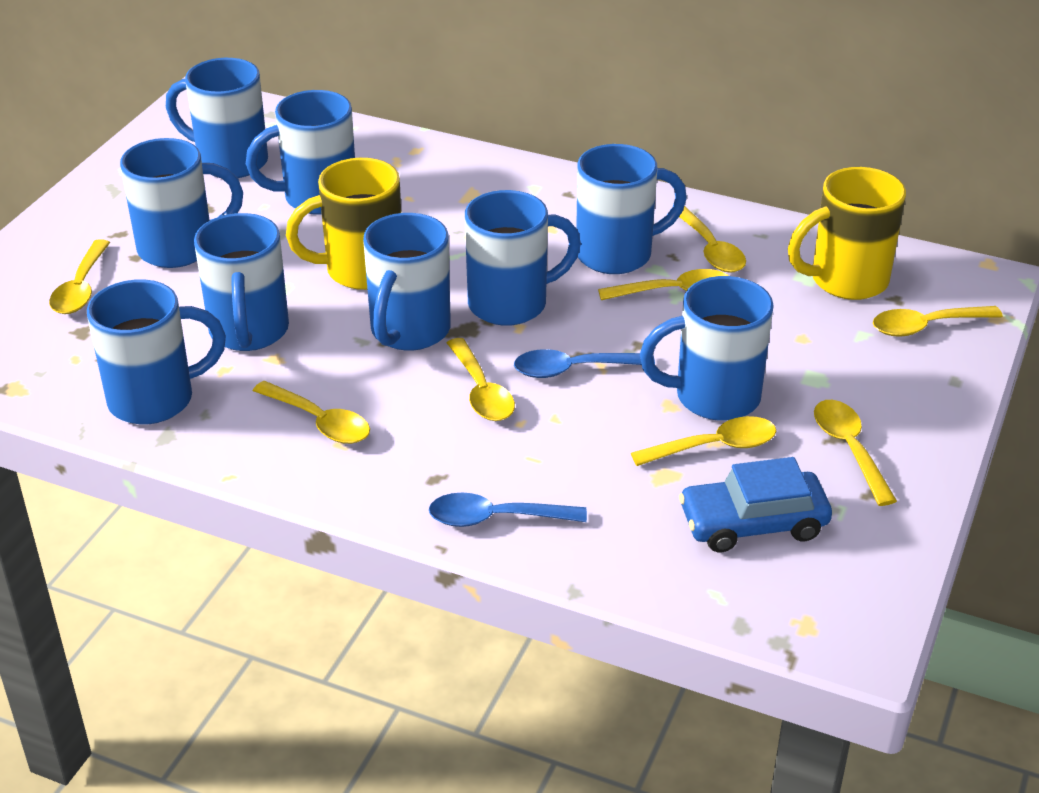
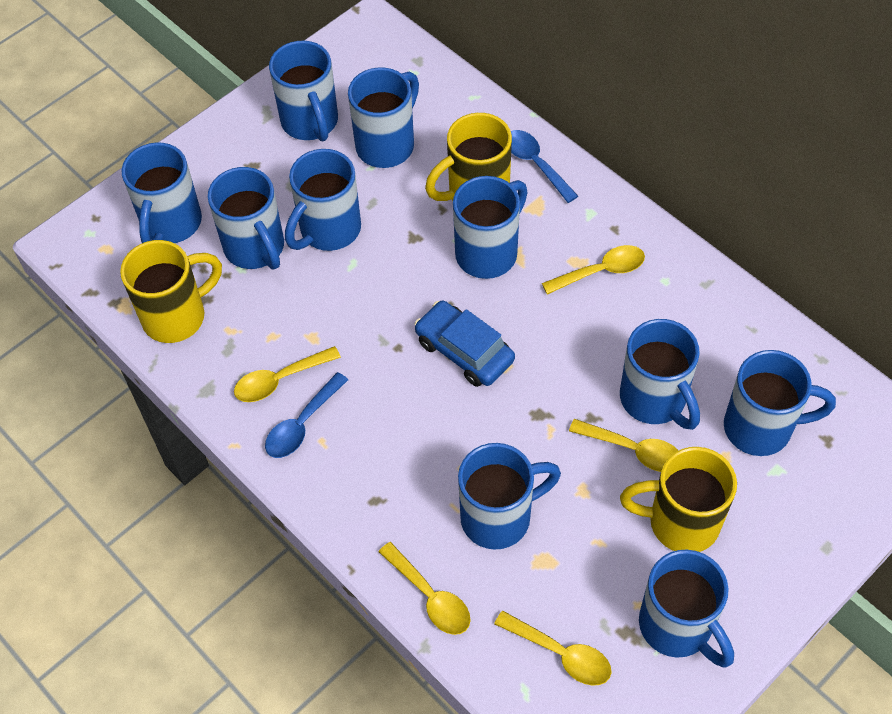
blue mug: 9 -> 10
yellow mug: 2 -> 3
yellow spoon: 8 -> 5

